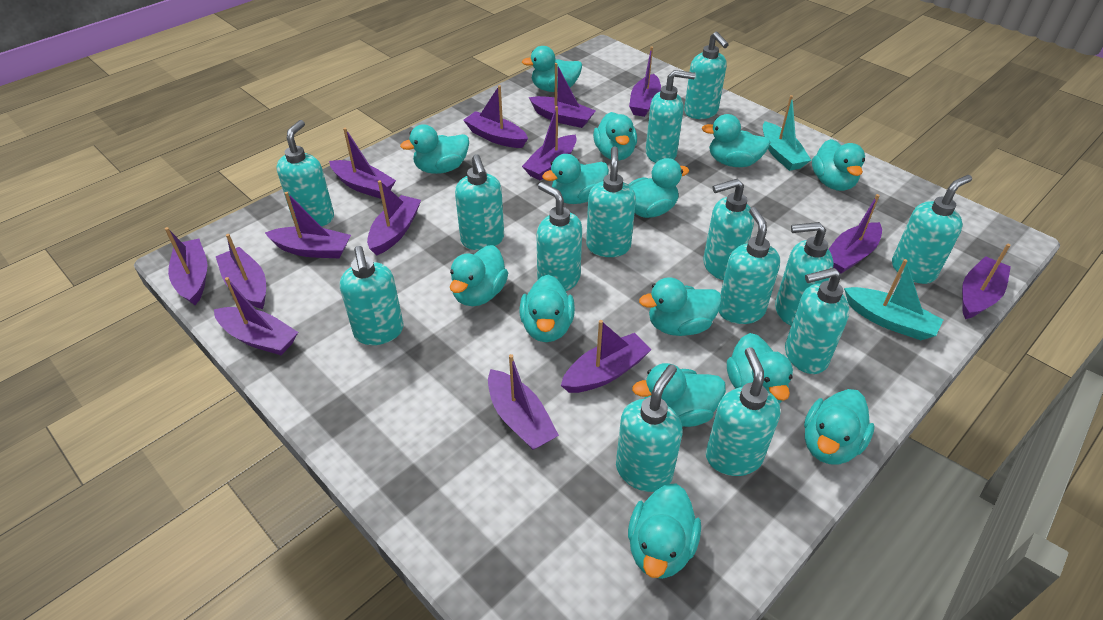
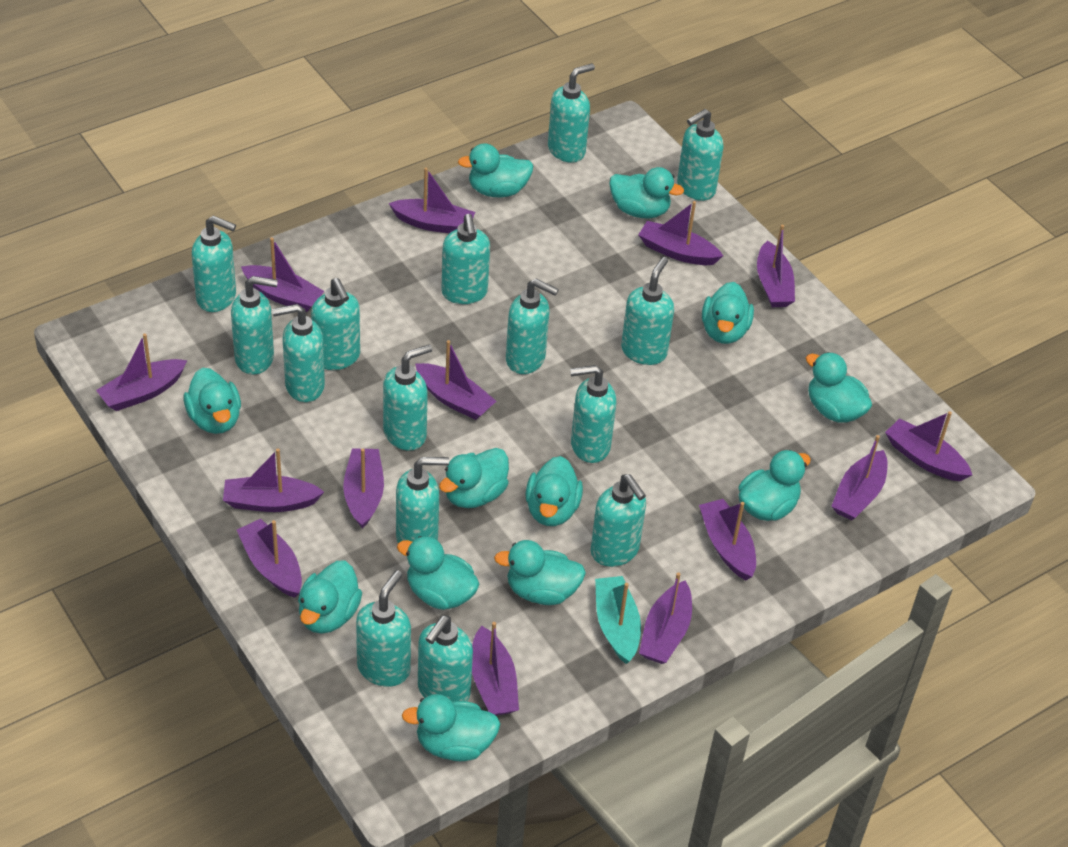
turquoise boat: 2 -> 1
turquoise duck: 14 -> 12
turquoise soap dispenser: 14 -> 15

